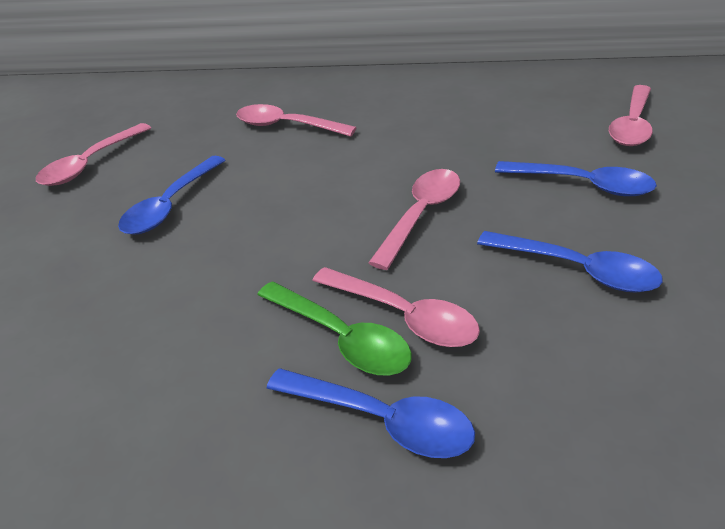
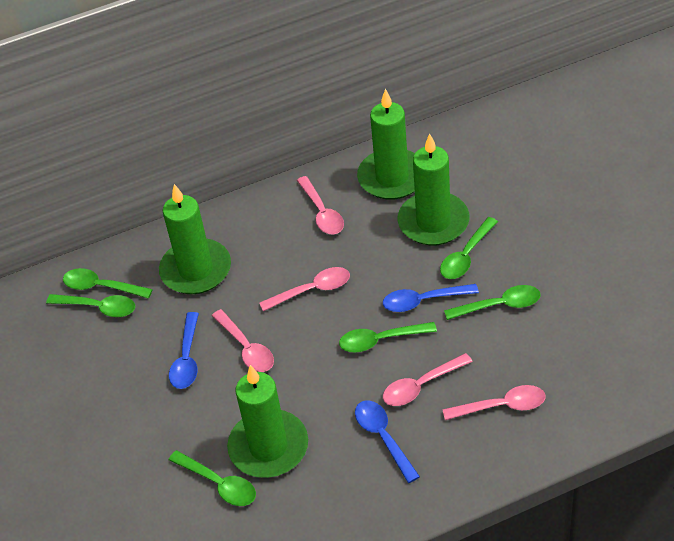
blue spoon: 4 -> 3
green candle: 0 -> 4
green spoon: 1 -> 6

